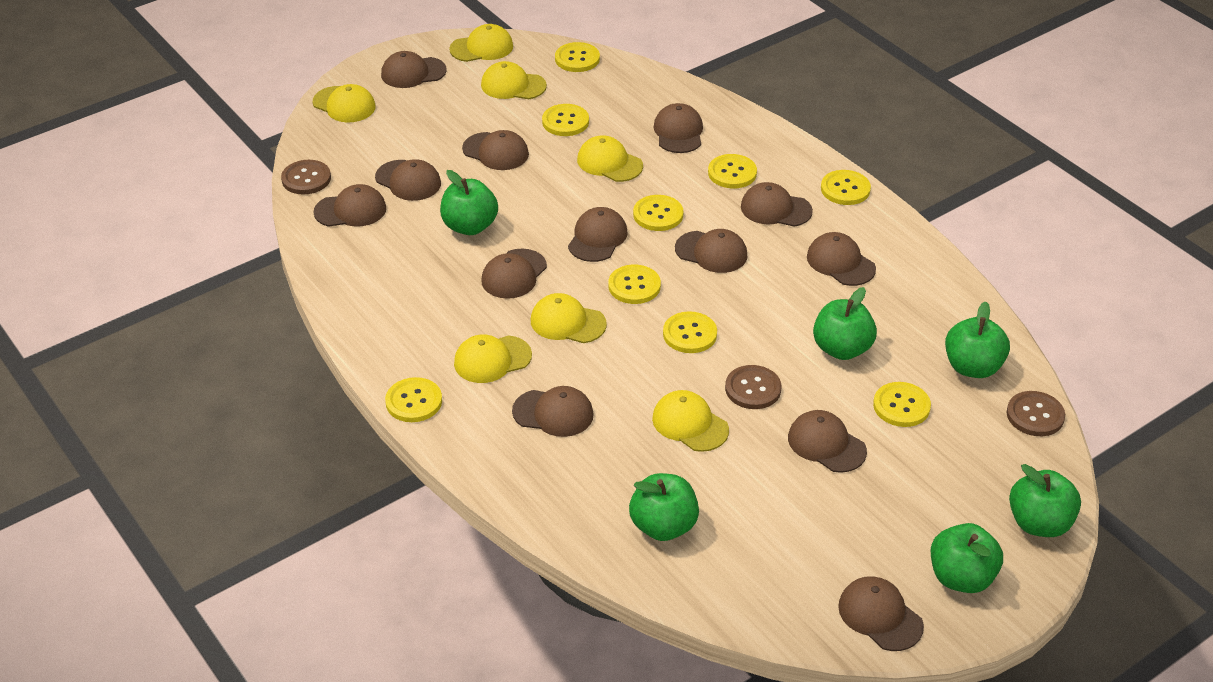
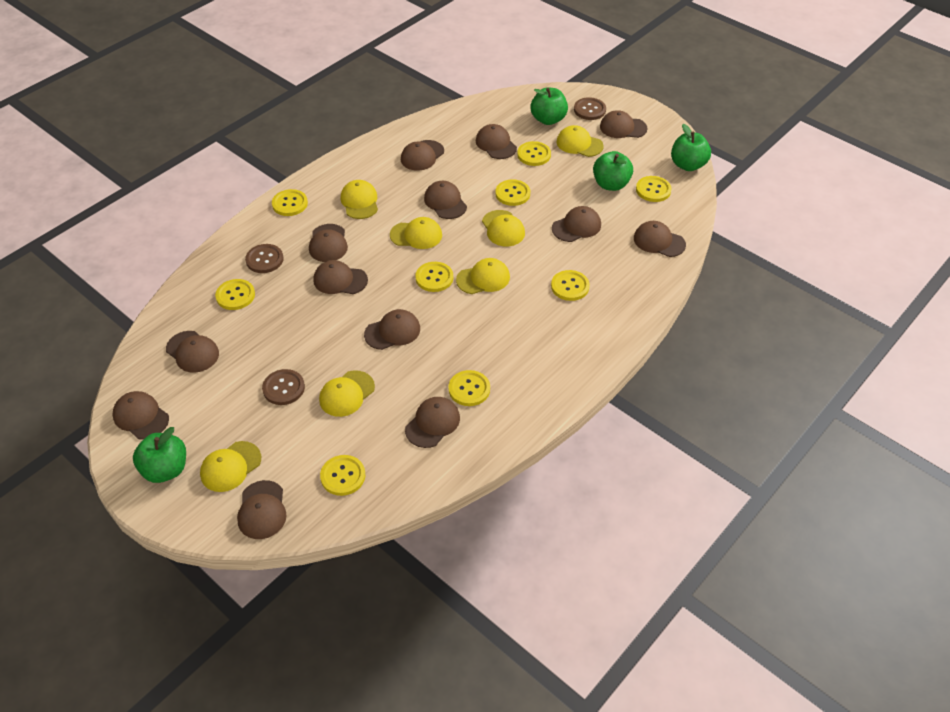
green apple: 6 -> 4

